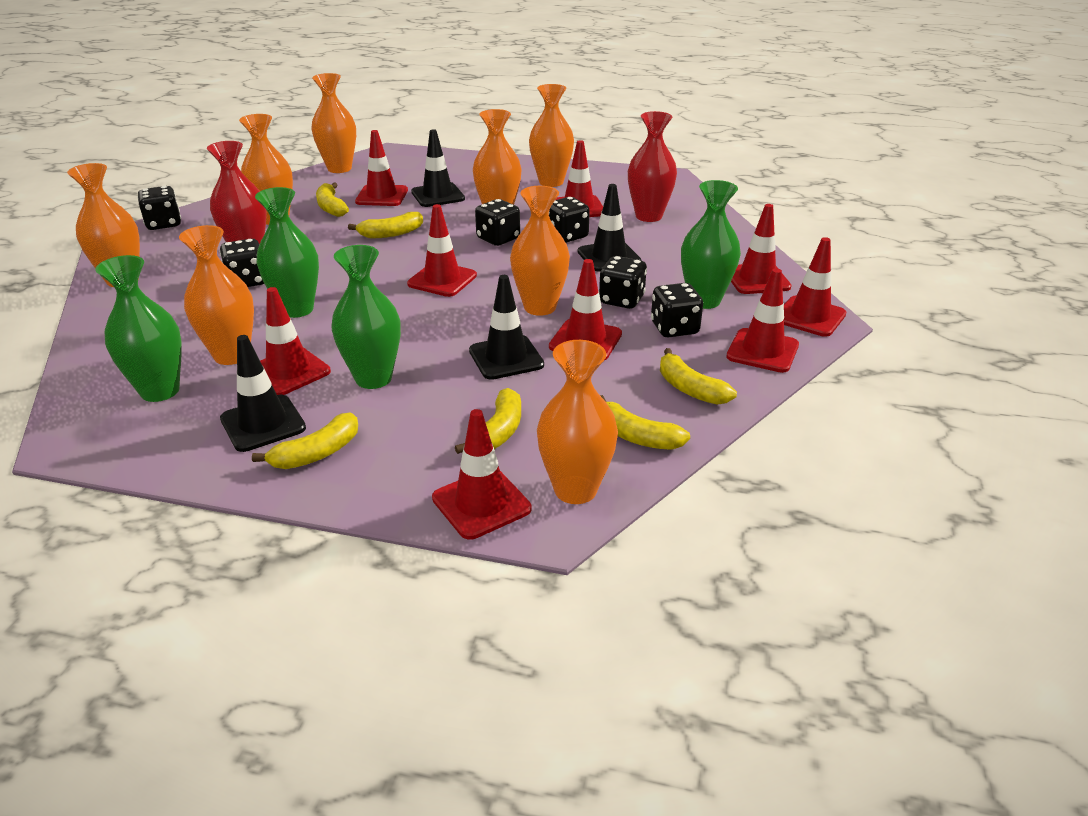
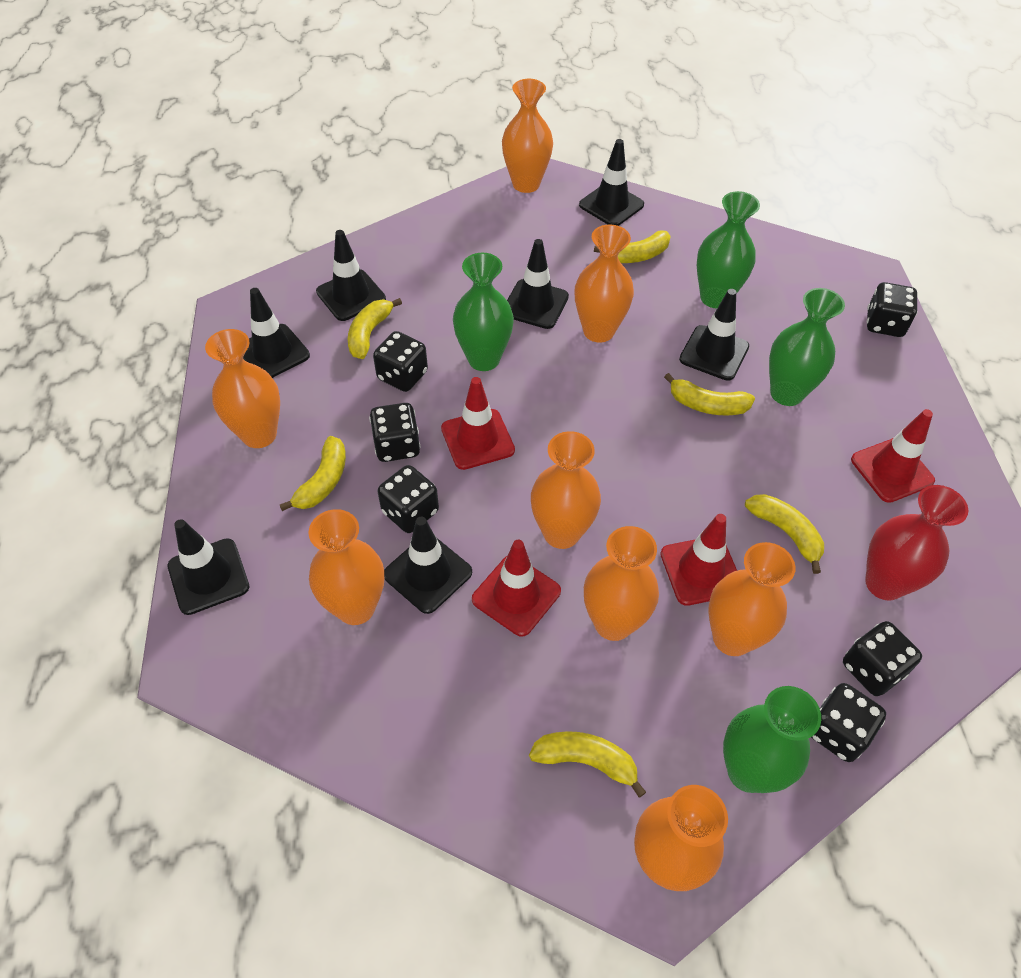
black traffic cone: 4 -> 7
red traffic cone: 9 -> 4
red vase: 2 -> 1

